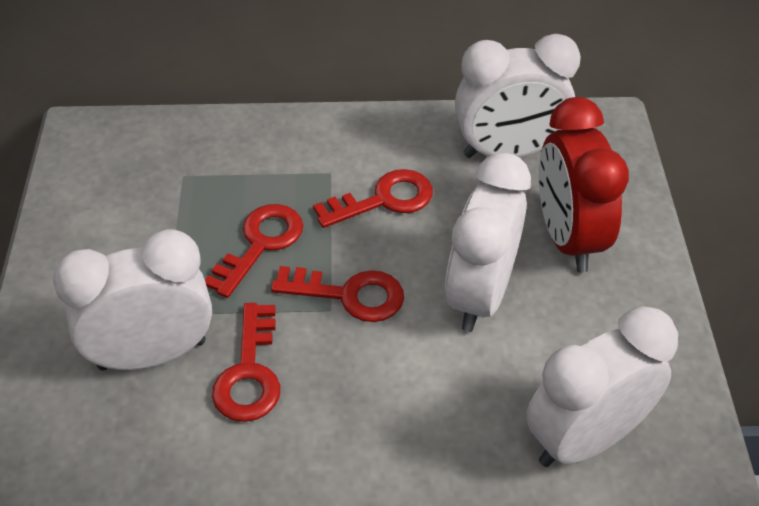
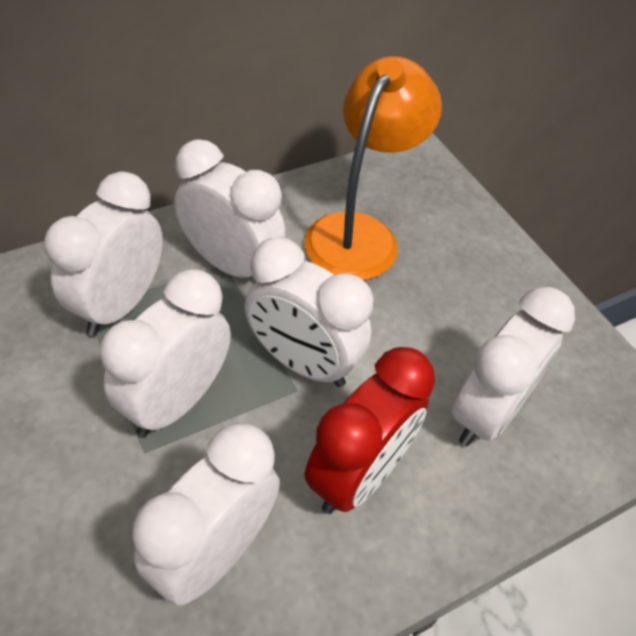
orange lamp: 0 -> 1
red key: 4 -> 0
white clock: 4 -> 6

